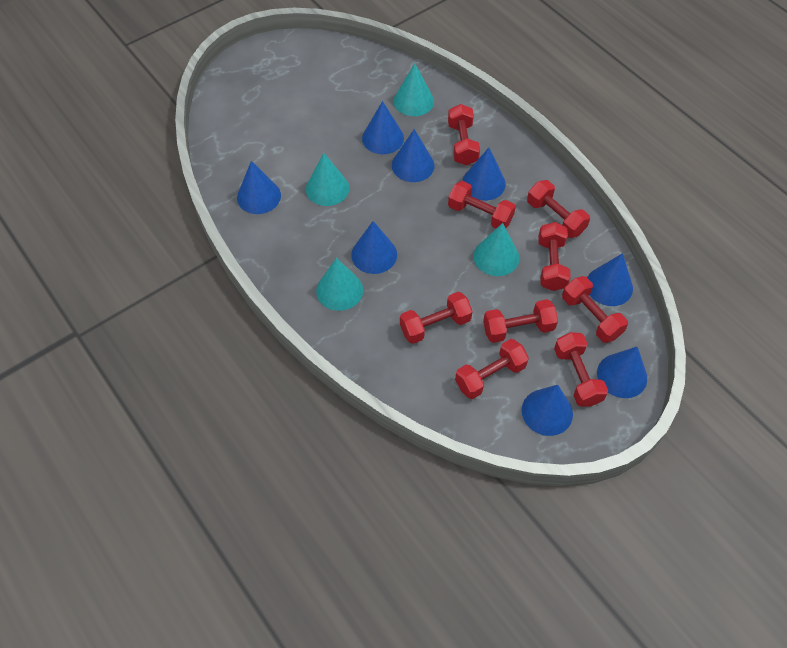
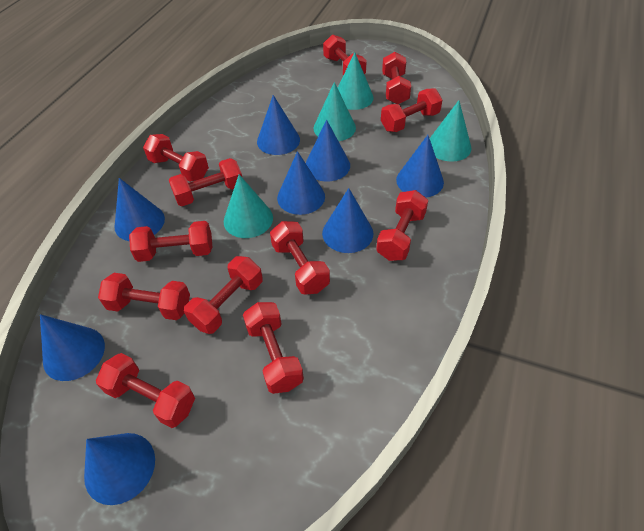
red dumbbell: 9 -> 12

